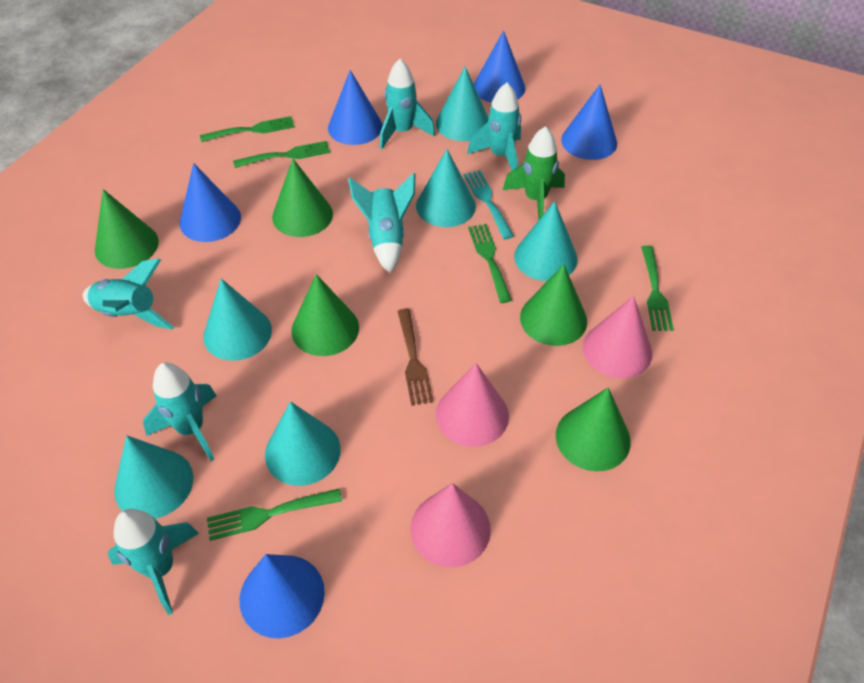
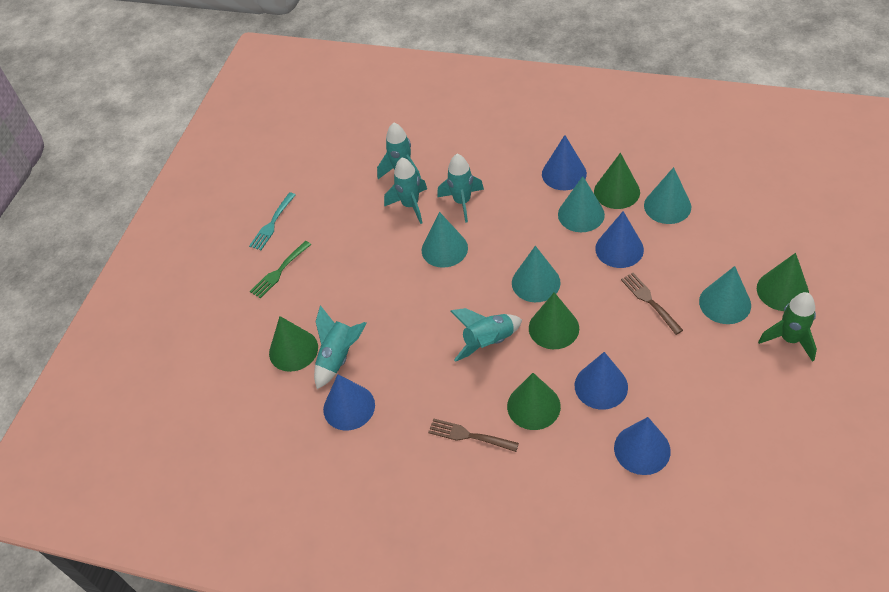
brown fork: 1 -> 2
green fork: 5 -> 1
pink cone: 3 -> 0
turquoise cone: 6 -> 5
turquoise rocket: 6 -> 5

